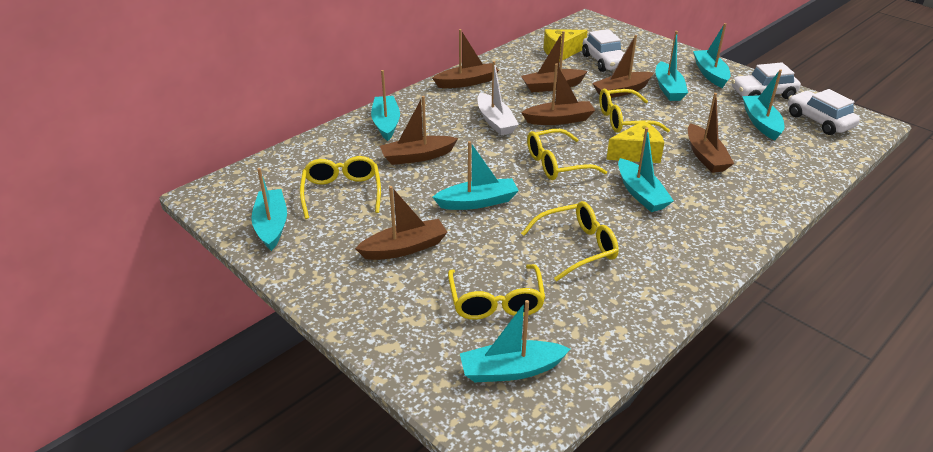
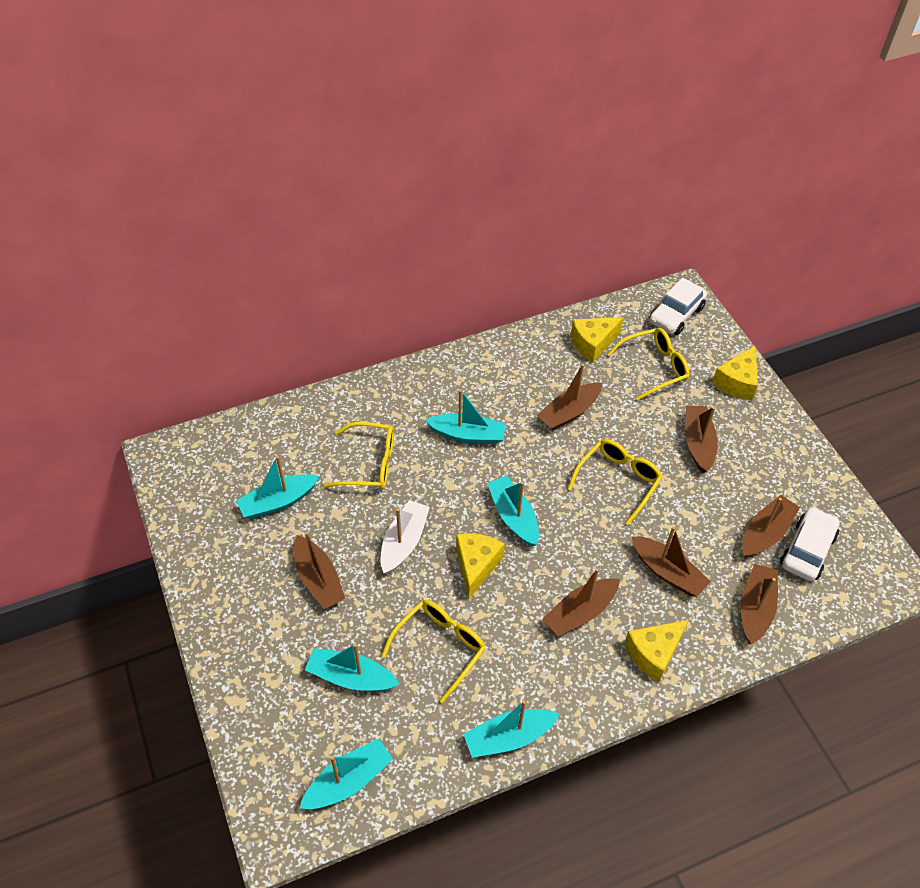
turquoise boat: 8 -> 6
white car: 3 -> 2
yellow cheese: 2 -> 4
yellow glasses: 5 -> 4

